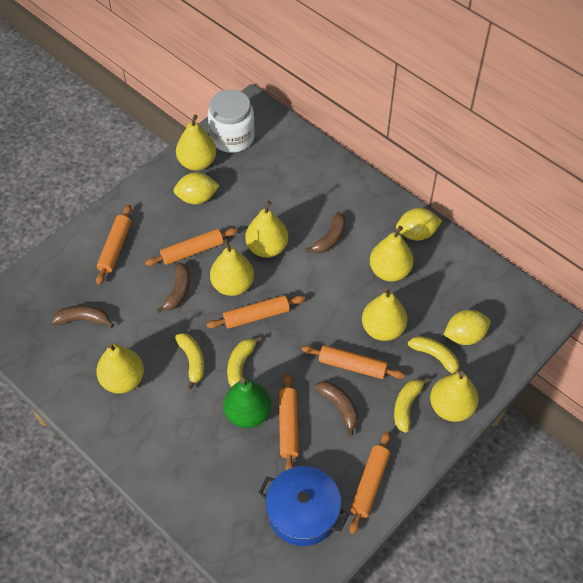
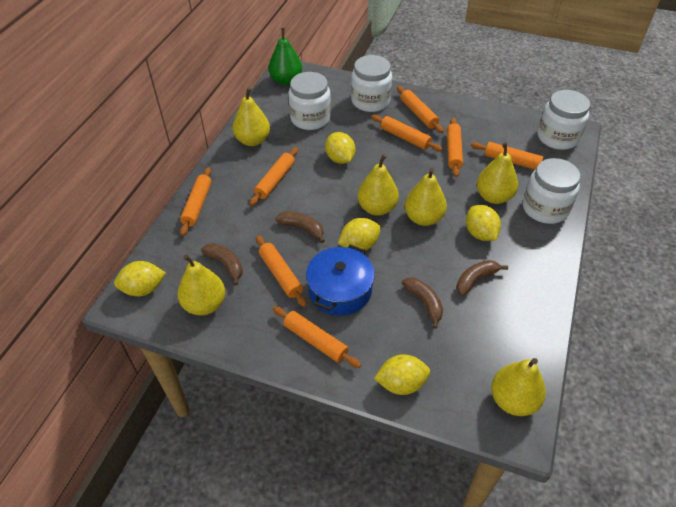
orange rolling pin: 6 -> 8
white jar: 1 -> 4
yellow banana: 4 -> 0
yellow lemon: 3 -> 5
yellow pear: 7 -> 6

